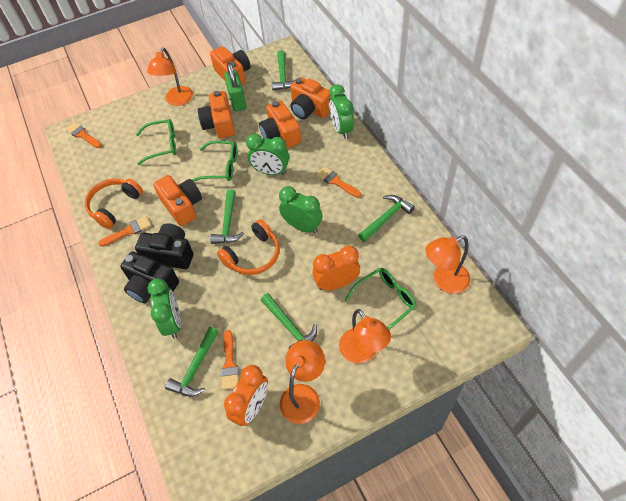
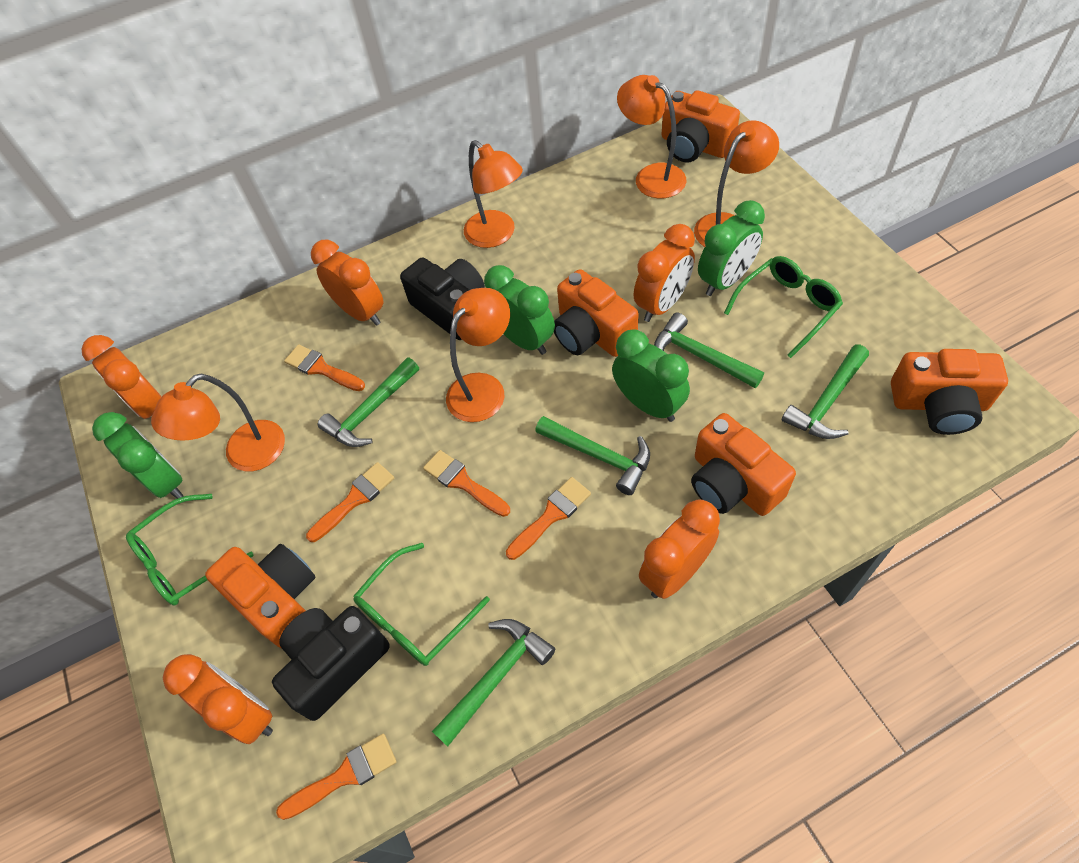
green padlock: 1 -> 0
orange brush: 4 -> 5
orange clock: 2 -> 5
orange headphones: 2 -> 0
orange lamp: 4 -> 5

